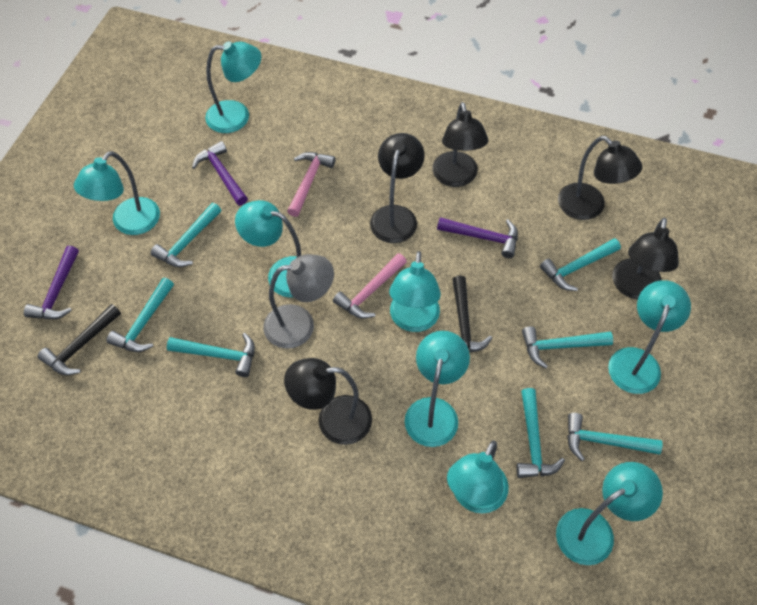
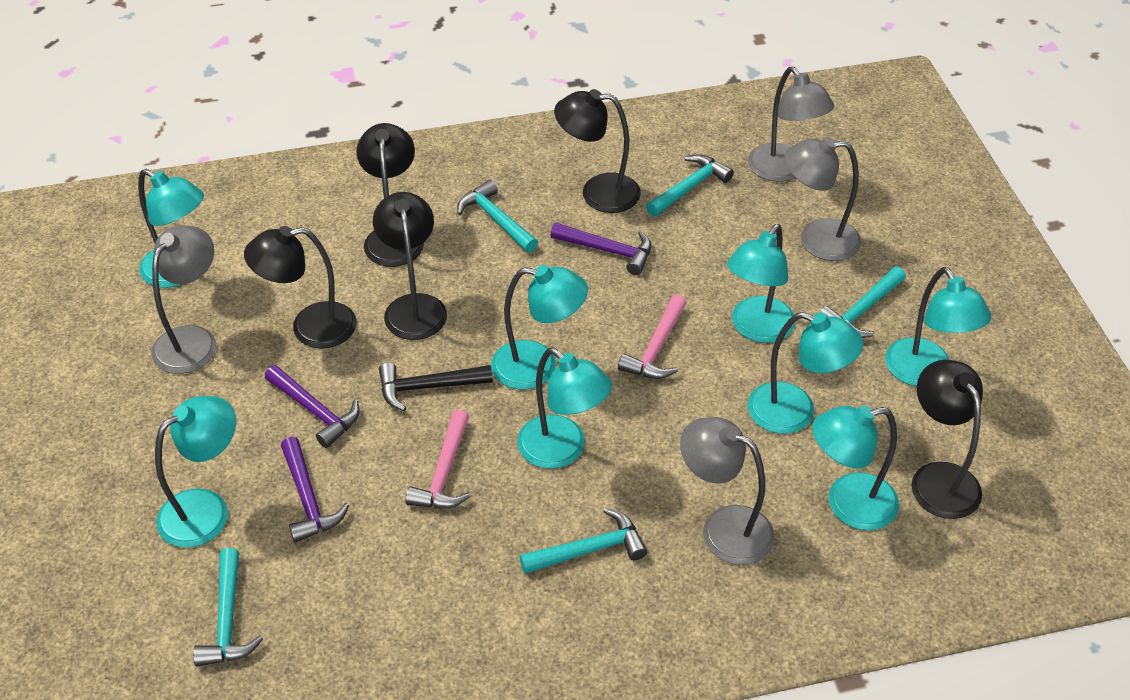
black hammer: 2 -> 1
grey lamp: 1 -> 4
turquoise hammer: 7 -> 5

